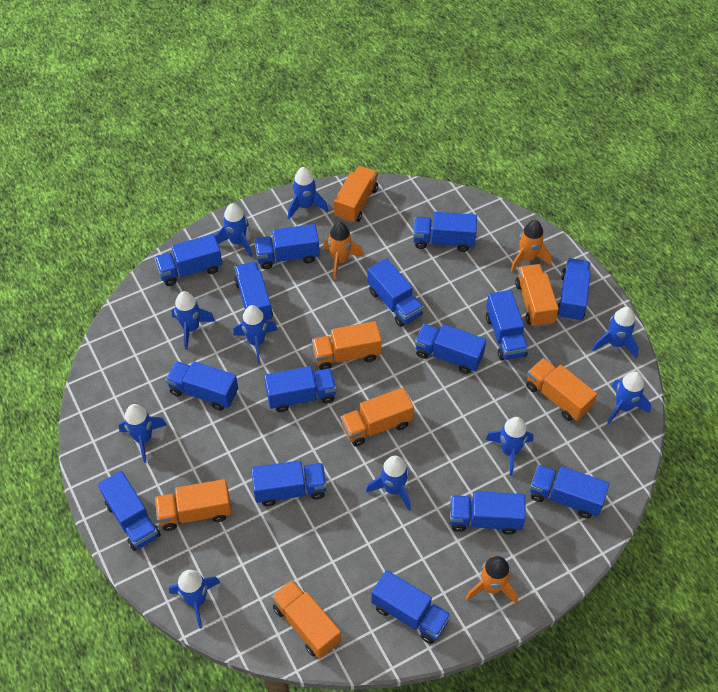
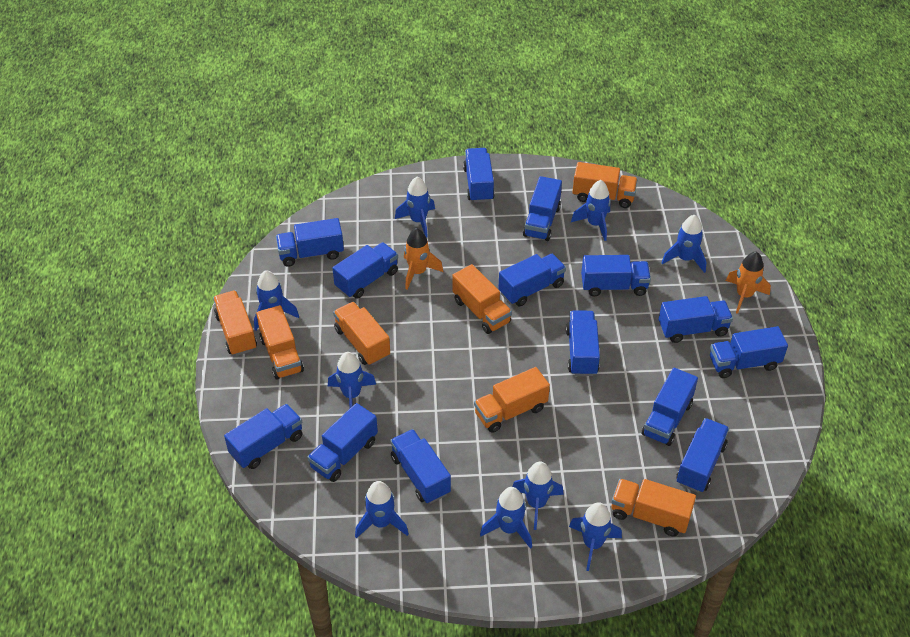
blue rocket: 10 -> 9
blue truck: 15 -> 14
orange rocket: 3 -> 2

